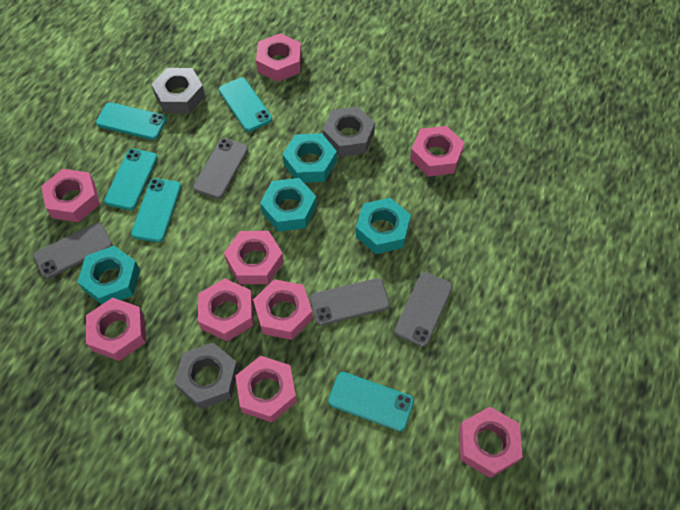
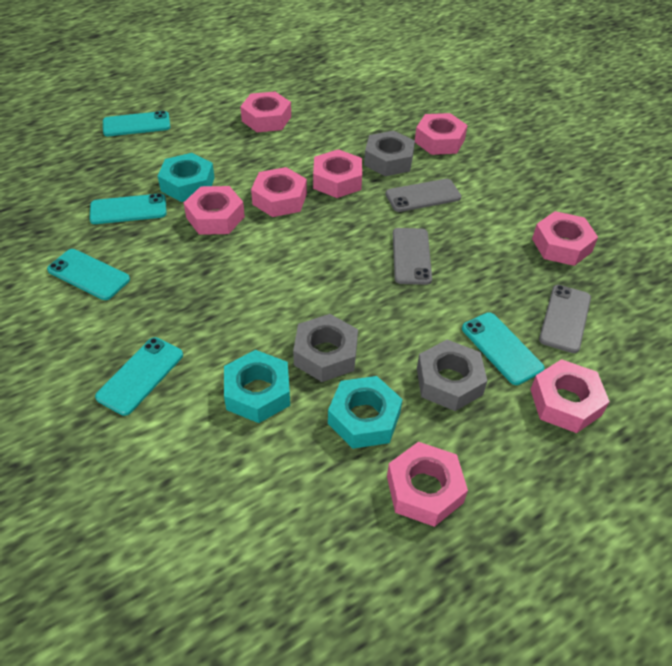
grey phone: 4 -> 3
pink nut: 9 -> 8
turquoise nut: 4 -> 3

